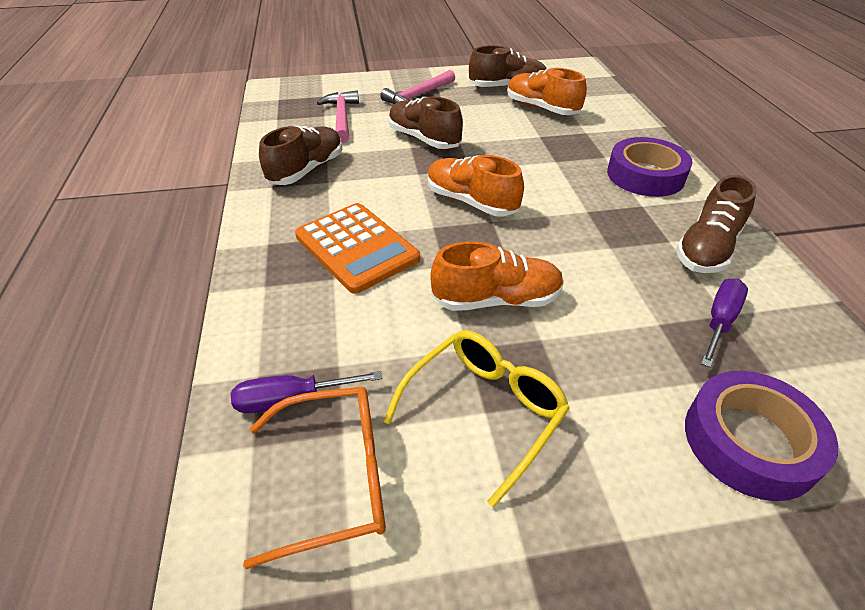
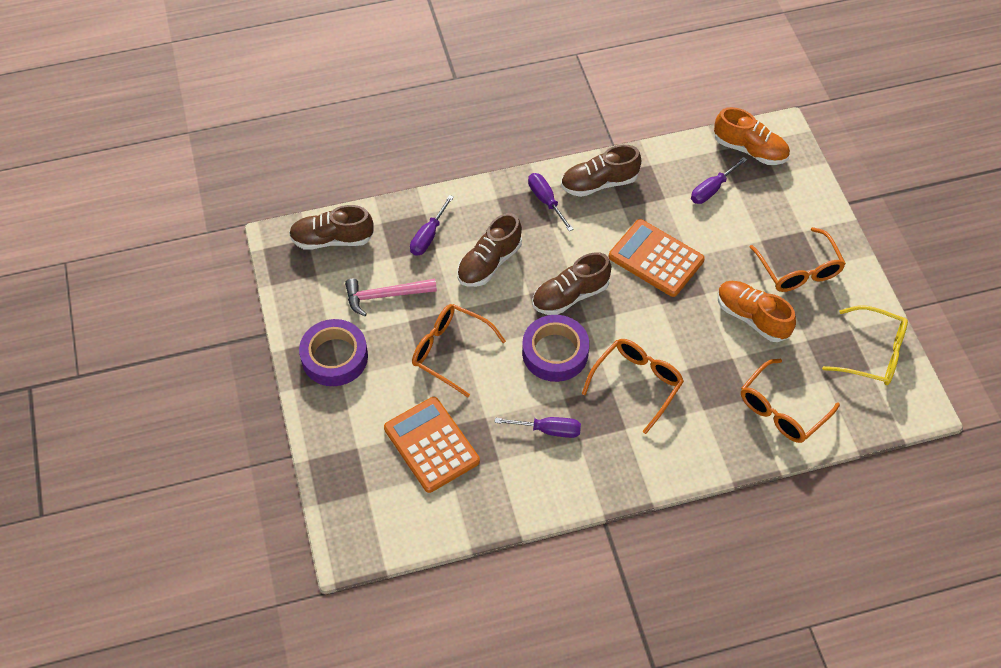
orange calculator: 1 -> 2
orange glasses: 1 -> 4
orange shoe: 3 -> 2
pink hammer: 2 -> 1
purple screwdriver: 2 -> 4

